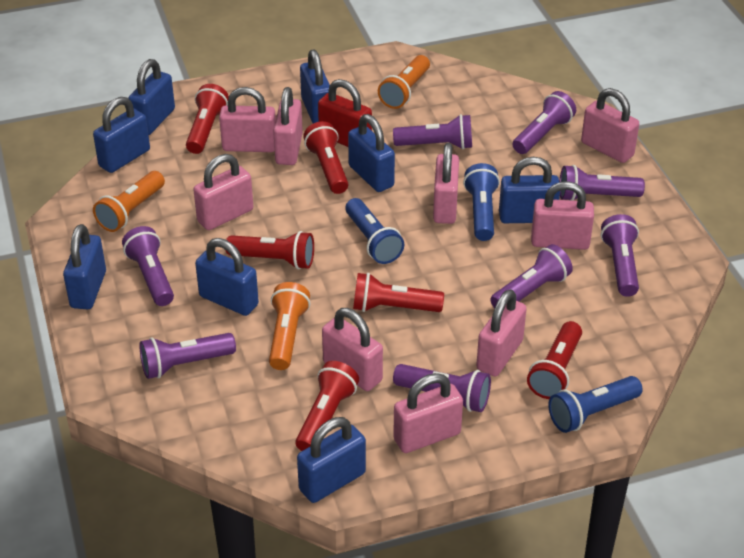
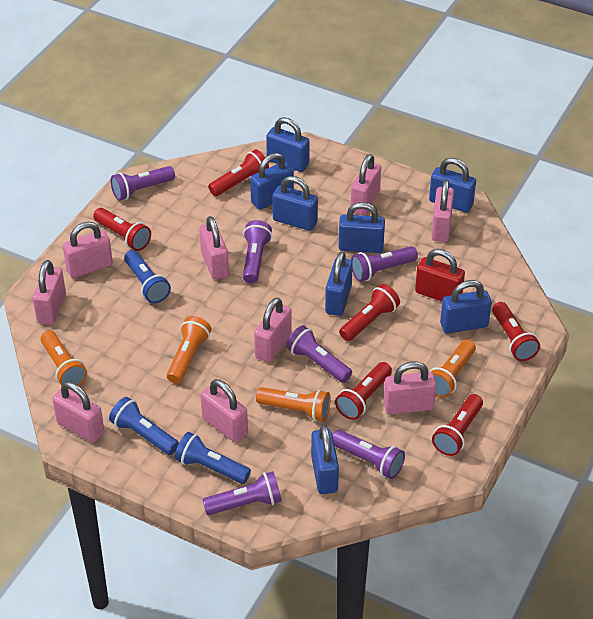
orange flashlight: 3 -> 4
purple flashlight: 8 -> 6

